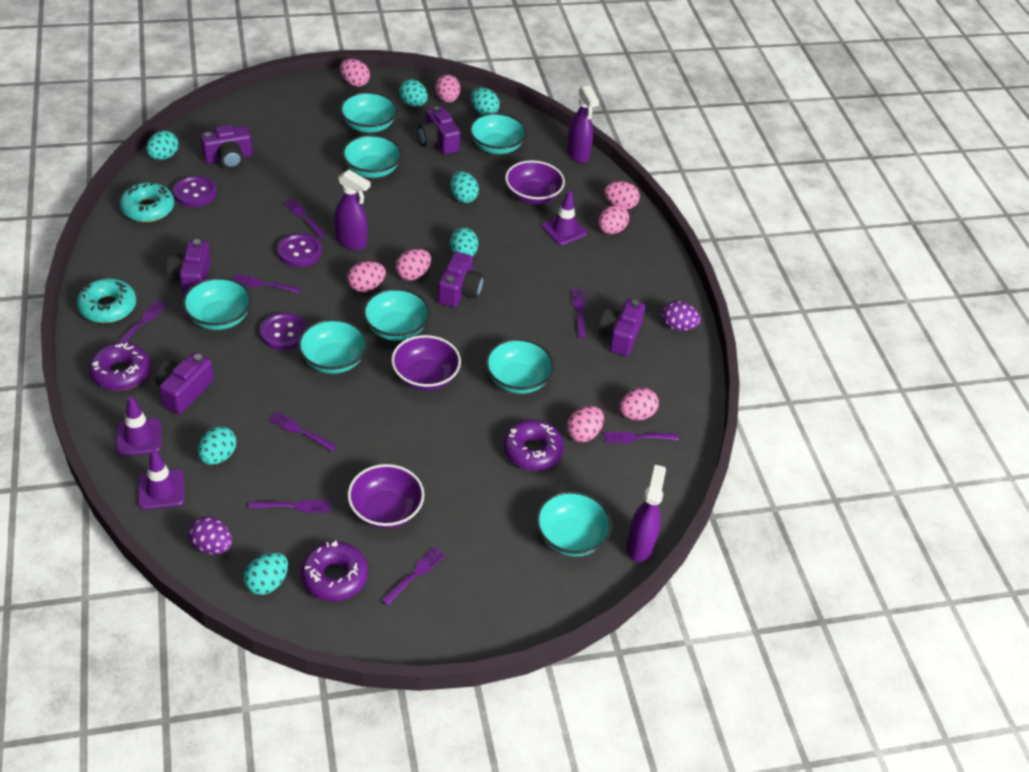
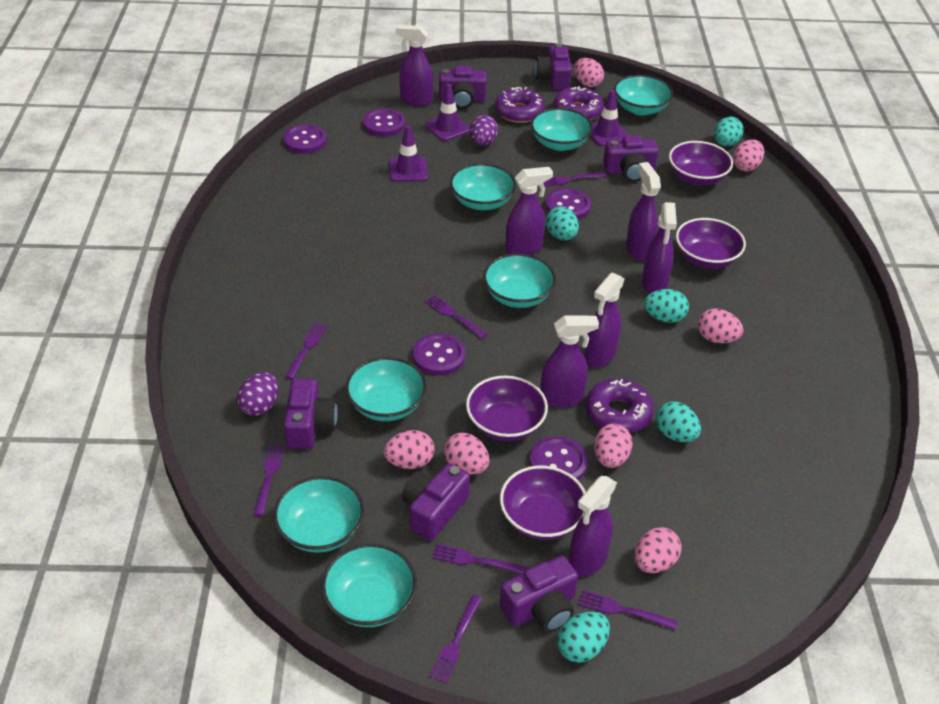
pink egg: 8 -> 7
purple bowl: 3 -> 4
purple button: 3 -> 5
purple fork: 8 -> 7
purple spray bottle: 3 -> 7
turquoise bowl: 8 -> 7
turquoise donut: 2 -> 0
turquoise egg: 7 -> 5

